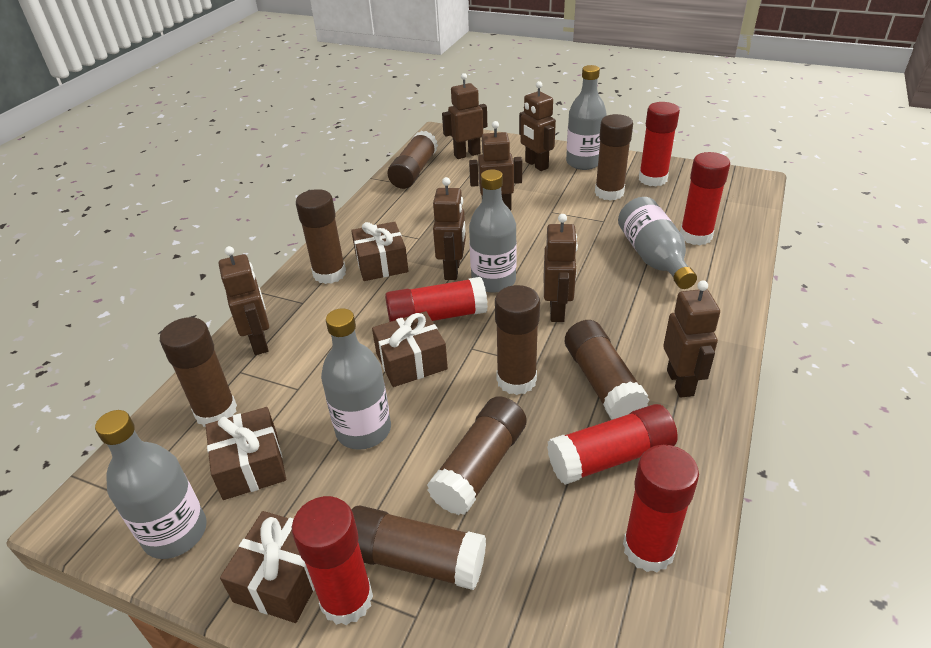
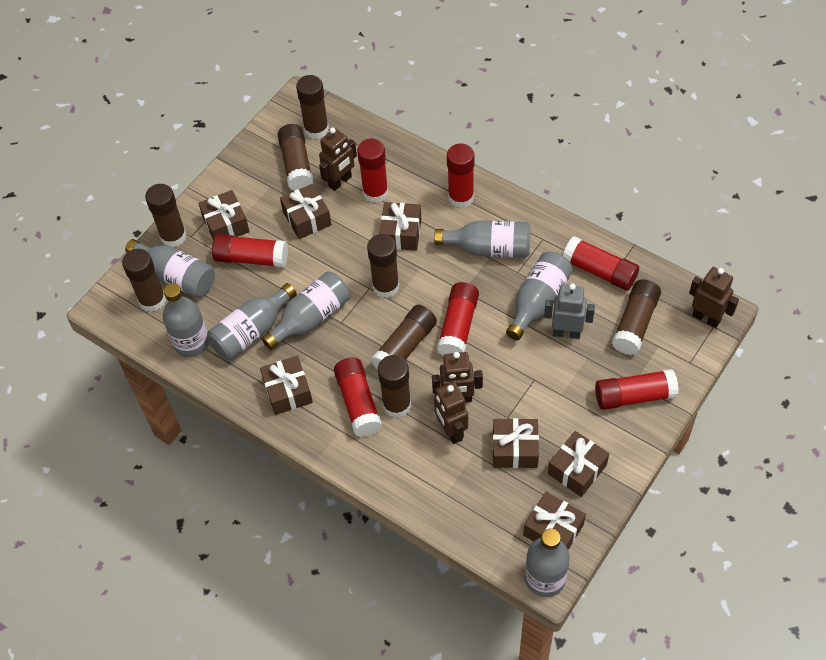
brown gift: 4 -> 7
brown robot: 7 -> 4
grey bottle: 5 -> 7
grey robot: 0 -> 1
red glue stick: 6 -> 7

